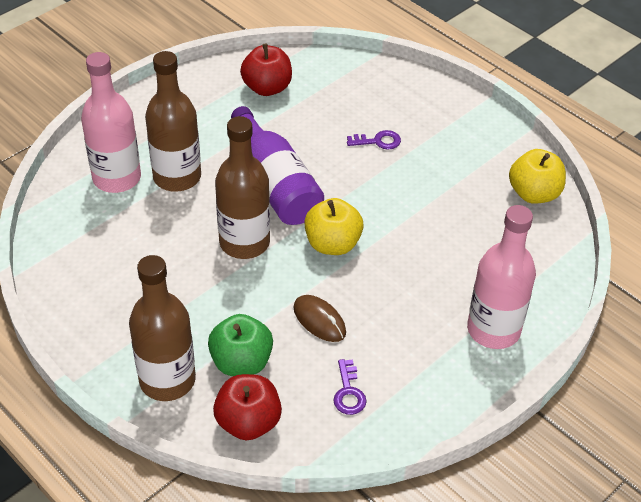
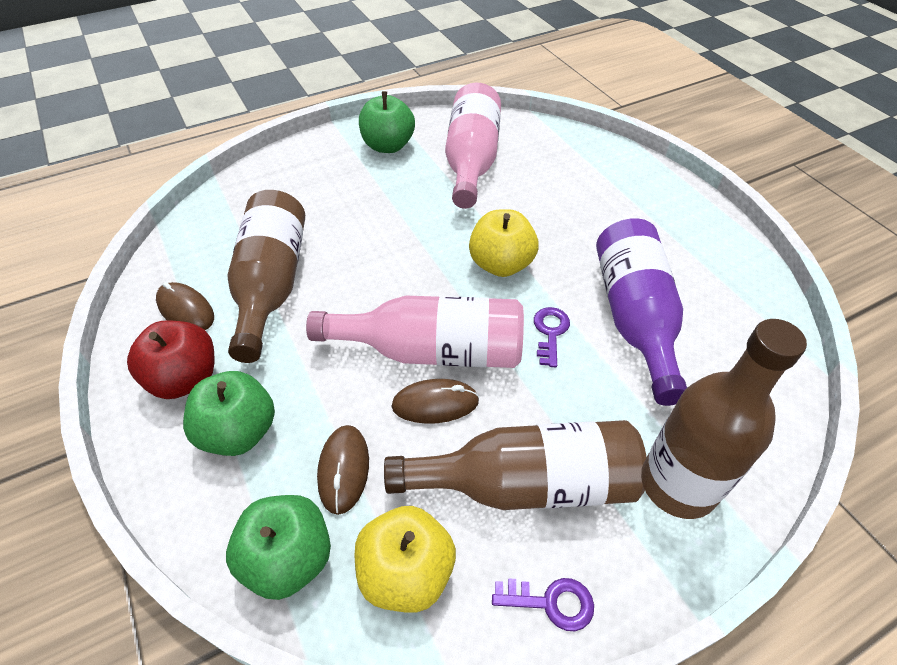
brown mouse: 1 -> 3
green apple: 1 -> 3
red apple: 2 -> 1

